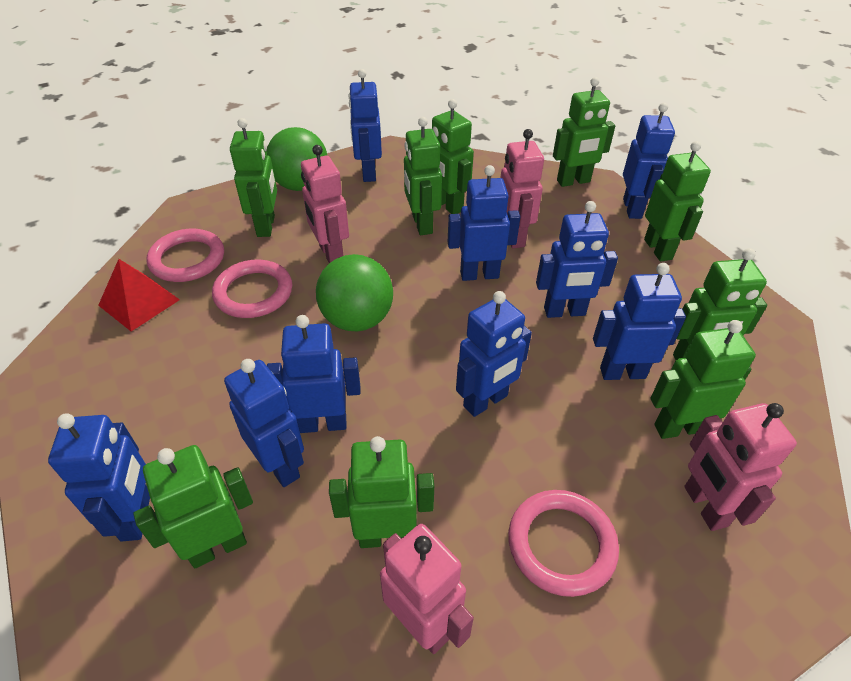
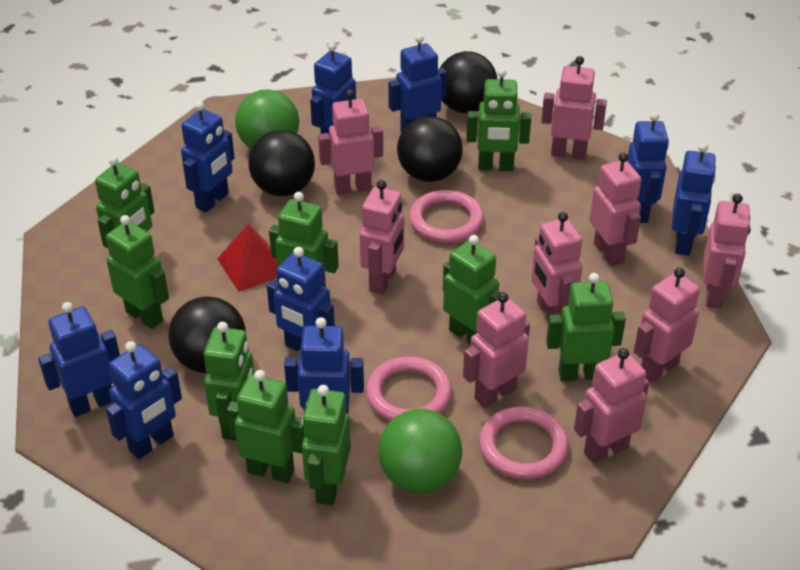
black ball: 0 -> 4
pink robot: 4 -> 9

